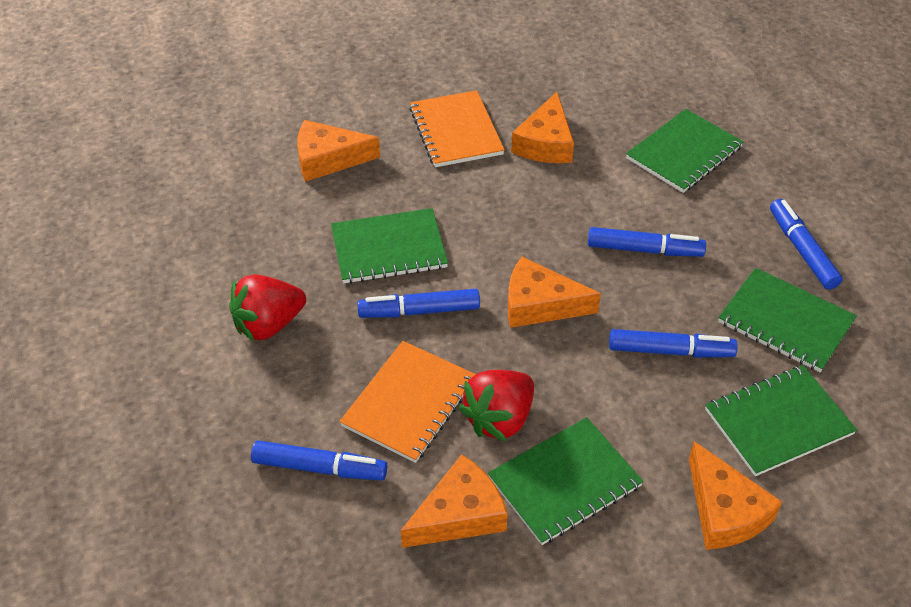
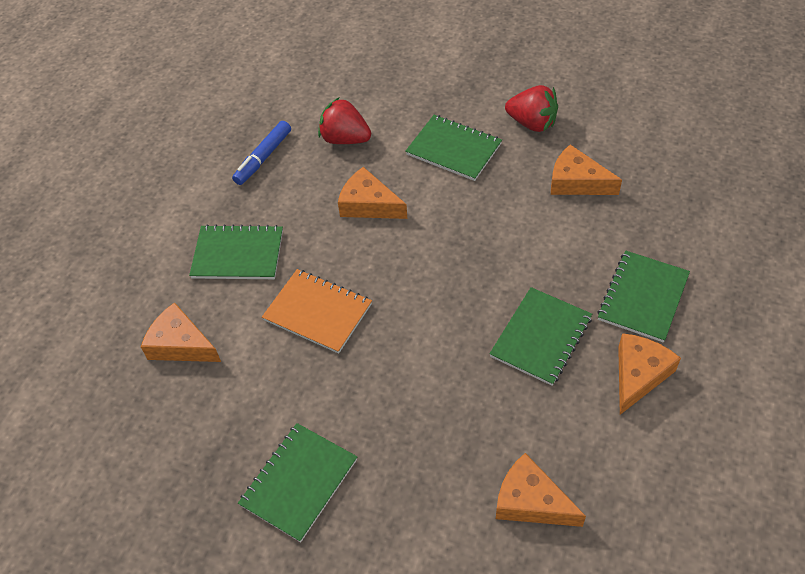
blue marker: 5 -> 1
orange notebook: 2 -> 1

